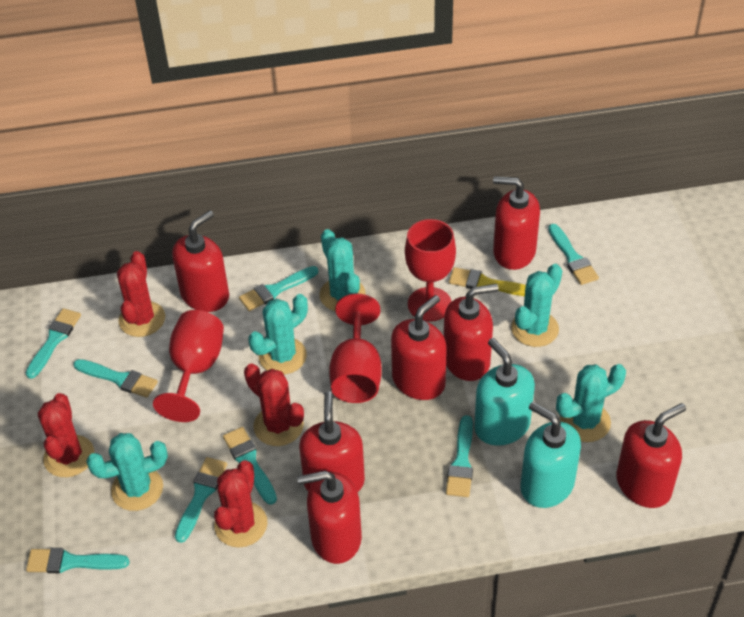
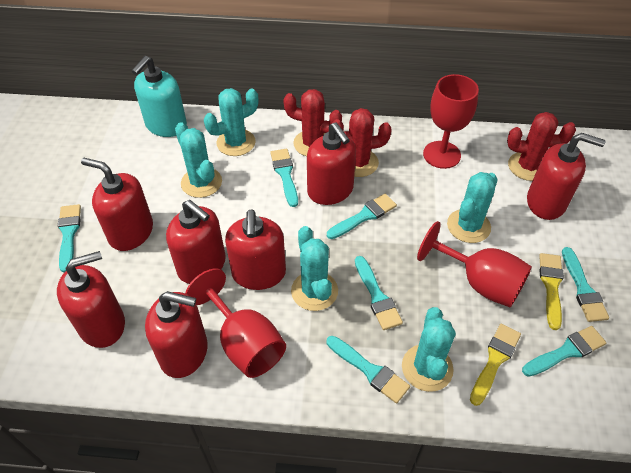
red cactus: 4 -> 3
turquoise brush: 8 -> 7
turquoise soap dispenser: 2 -> 1
yellow brush: 1 -> 2

